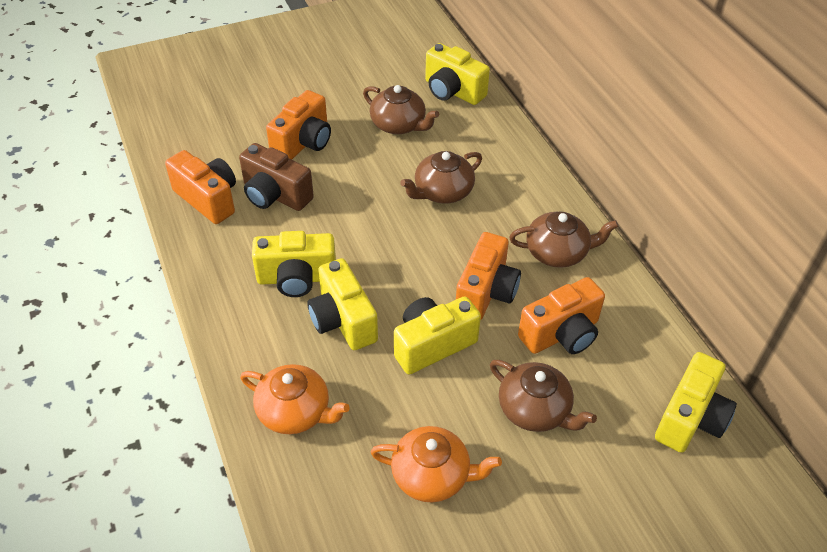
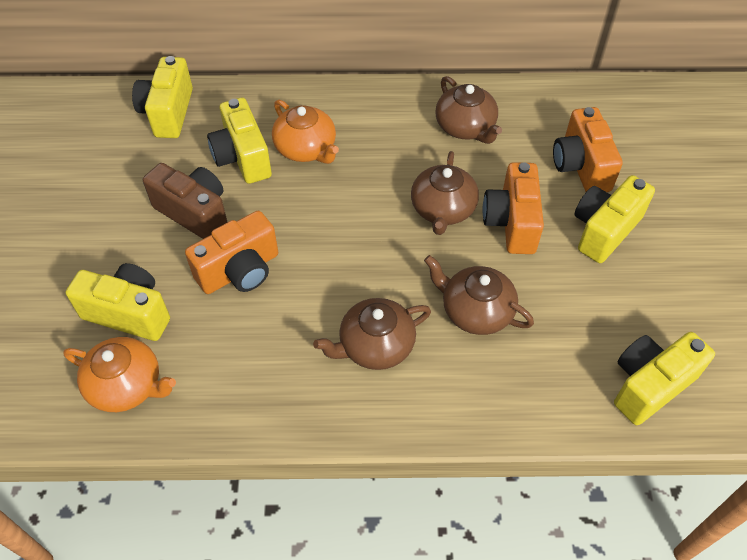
orange camera: 4 -> 3

